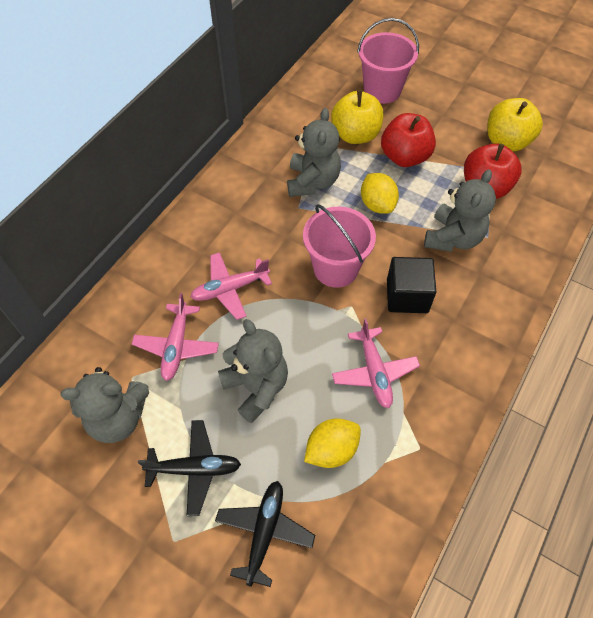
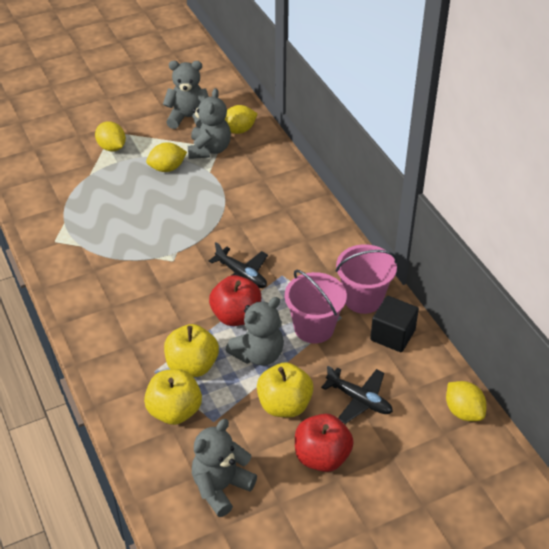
pink plane: 3 -> 0
yellow apple: 2 -> 3
yellow lemon: 2 -> 4

